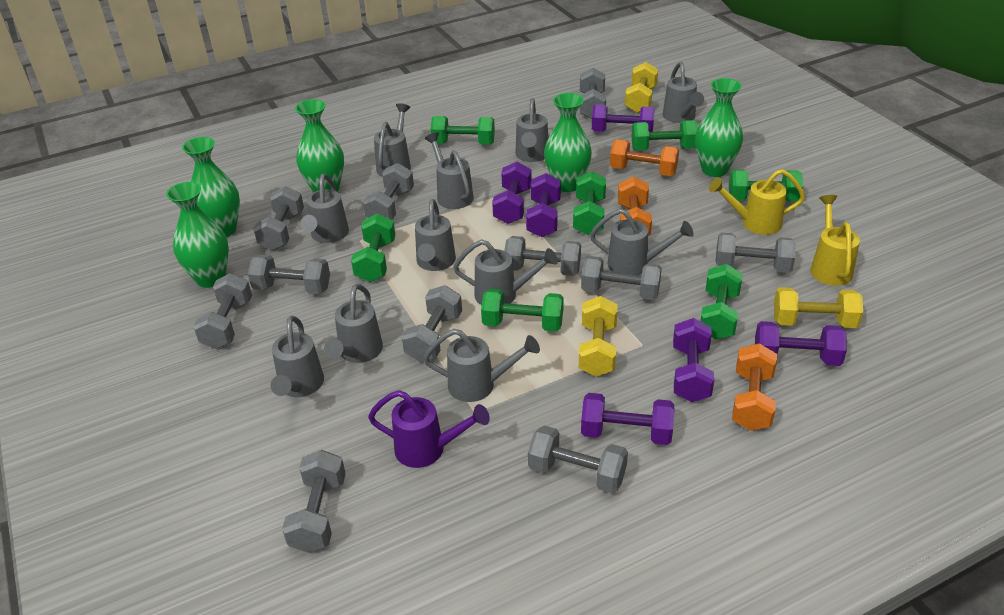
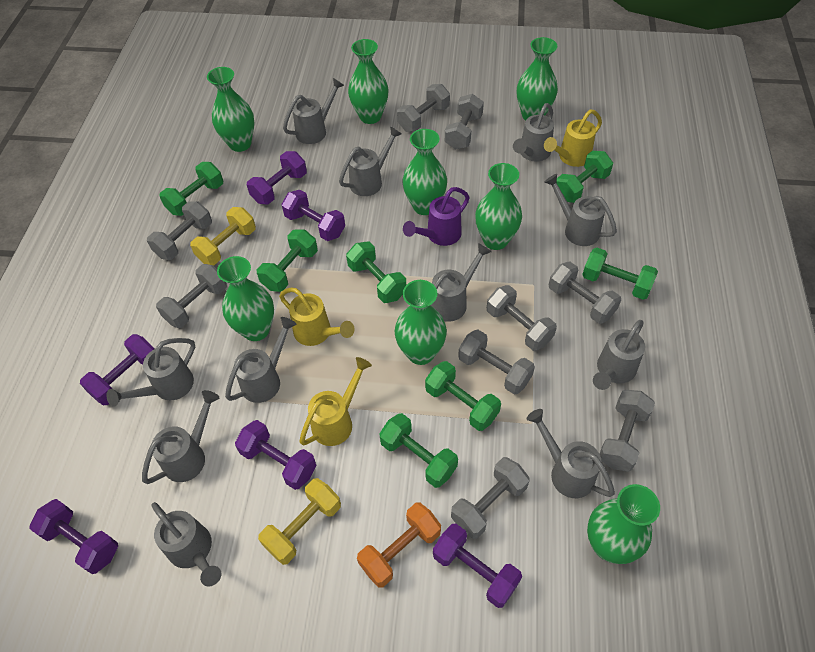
green vase: 5 -> 8
grey dumbbell: 11 -> 9
orange dumbbell: 3 -> 1
yellow dumbbell: 3 -> 2
yellow watering can: 2 -> 3

